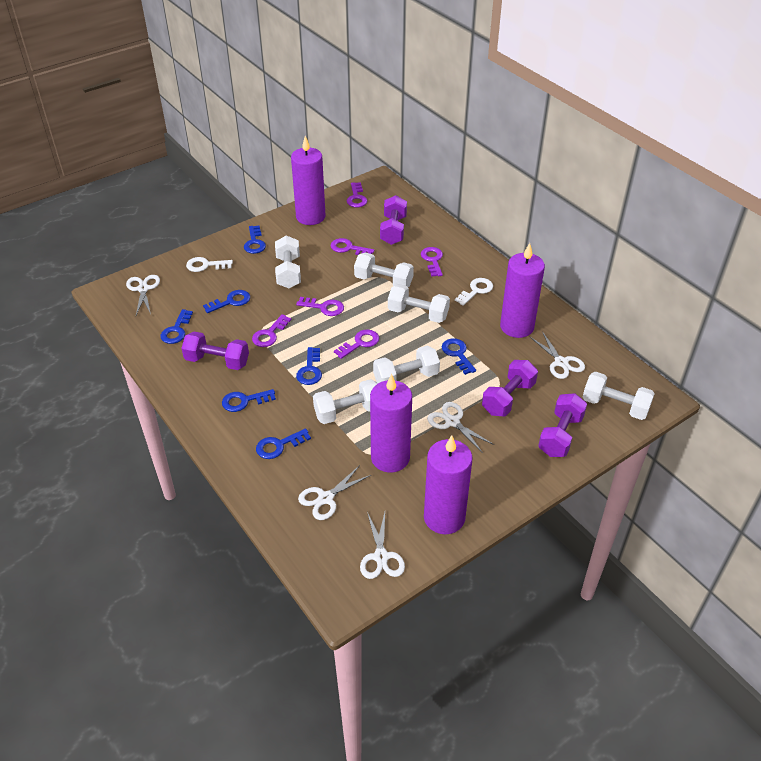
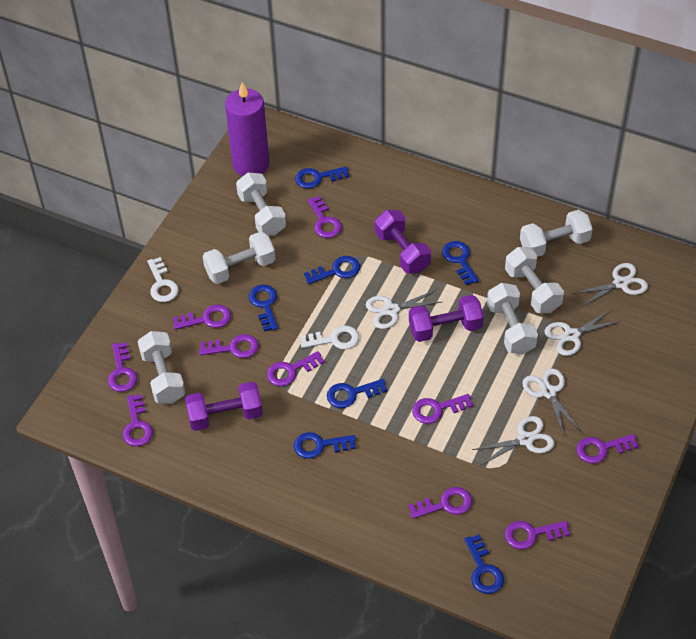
purple candle: 4 -> 1
purple dumbbell: 4 -> 3
purple key: 6 -> 10

